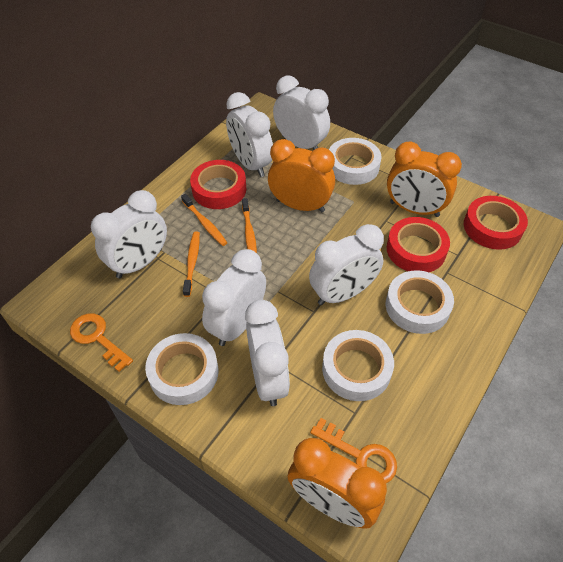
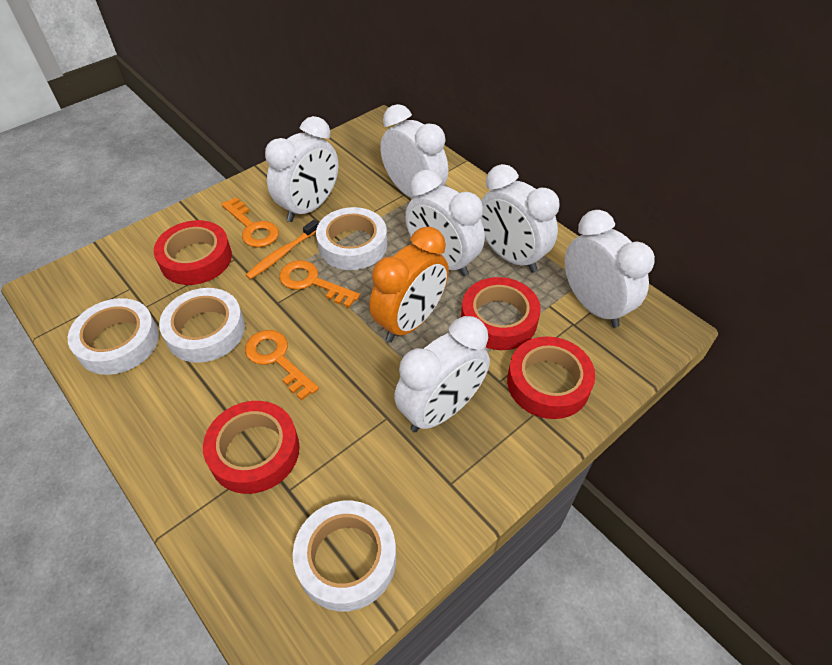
orange clock: 3 -> 1
orange key: 2 -> 3
orange toothbrush: 3 -> 1
red tape: 3 -> 4

